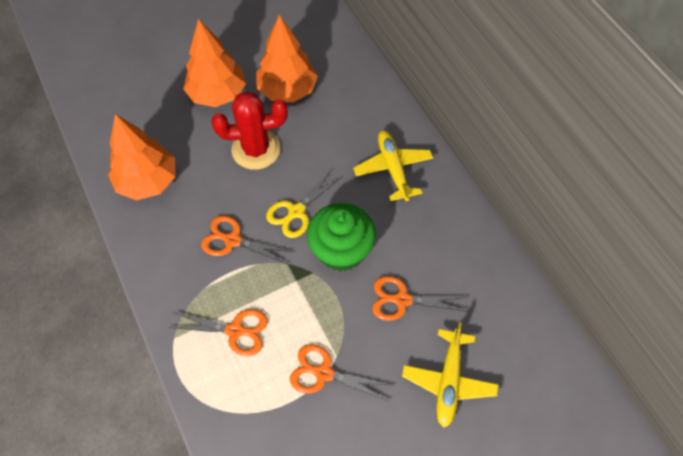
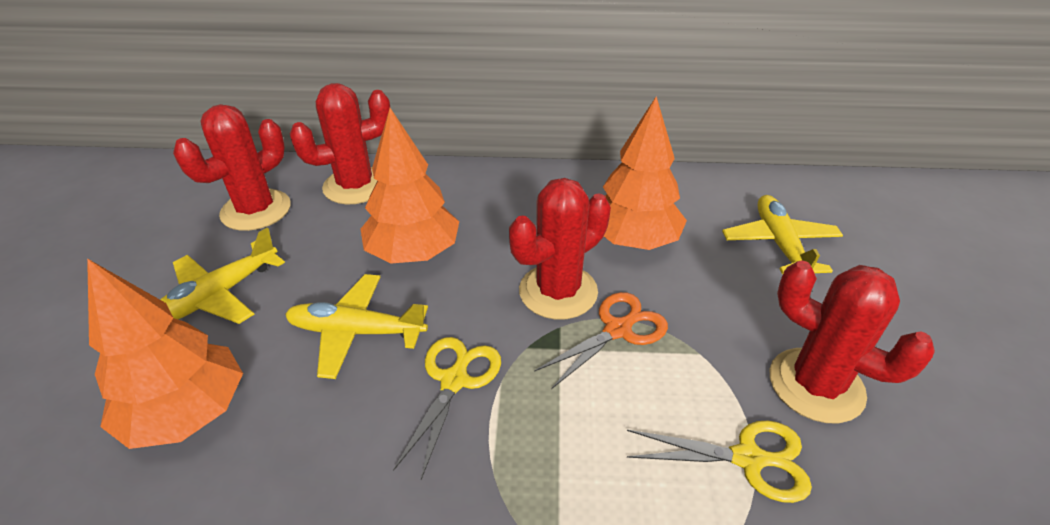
green cupcake: 1 -> 0
orange scissors: 4 -> 1
red cactus: 1 -> 4
yellow plane: 2 -> 3
yellow scissors: 1 -> 2

